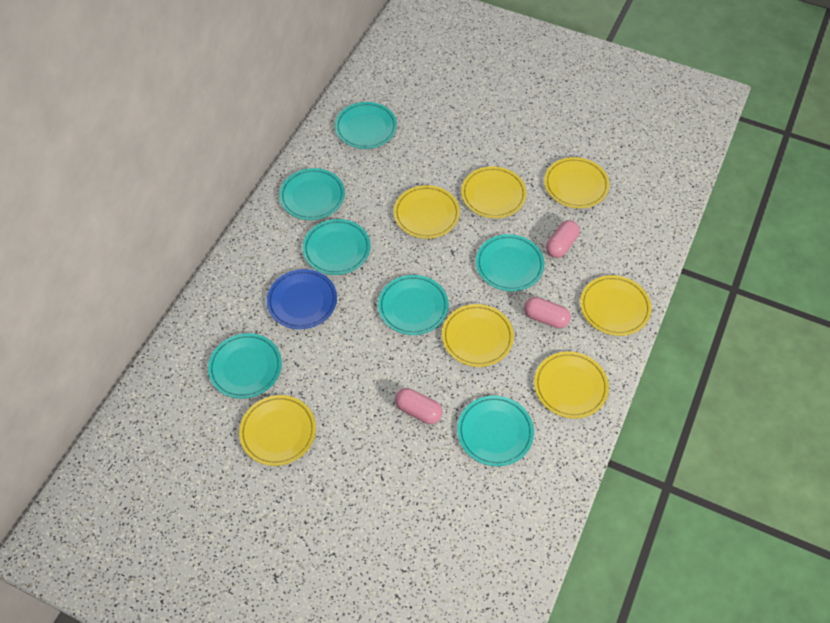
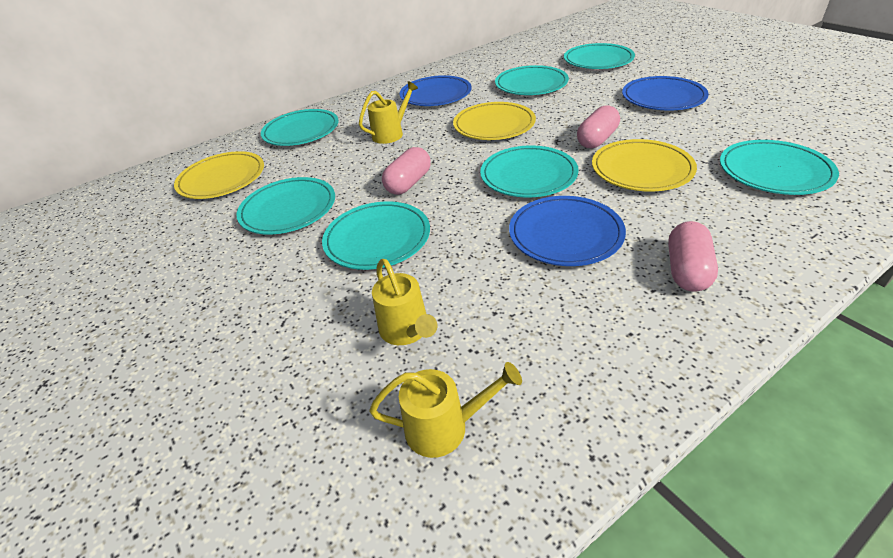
blue plate: 1 -> 3
yellow plate: 7 -> 3
yellow watering can: 0 -> 3

